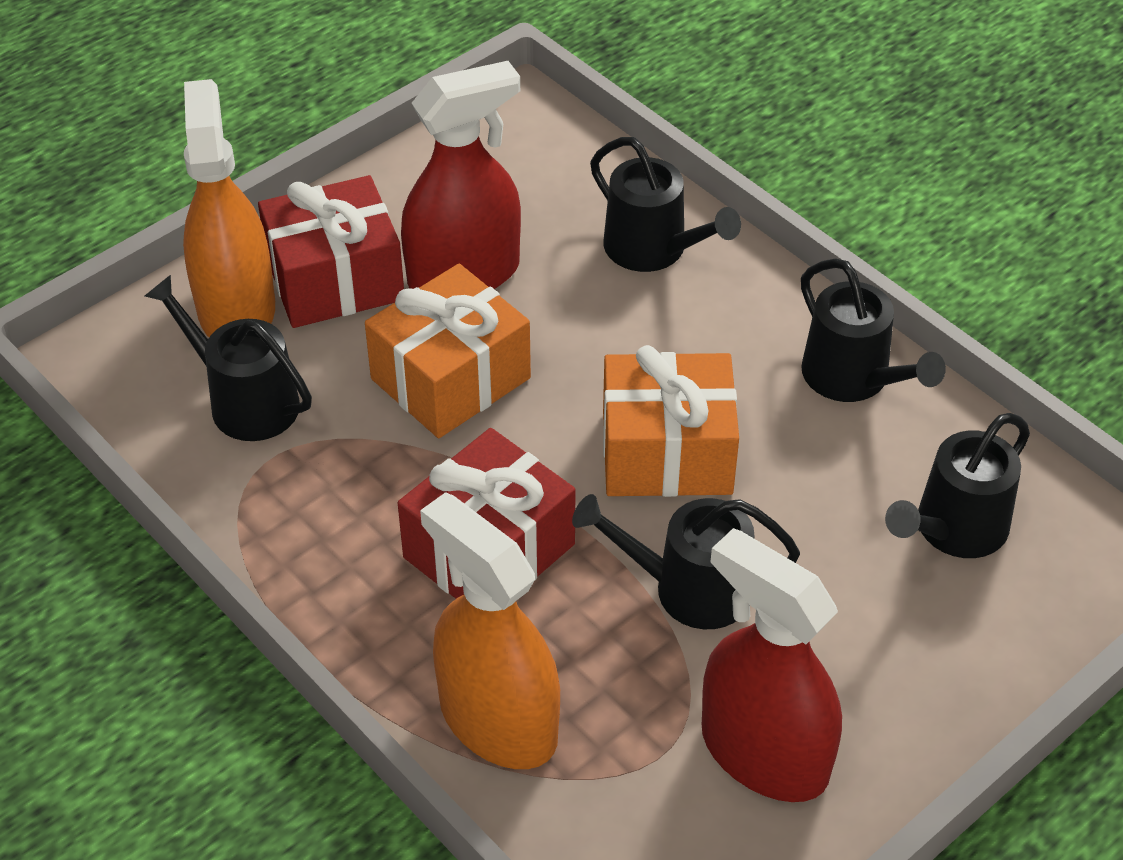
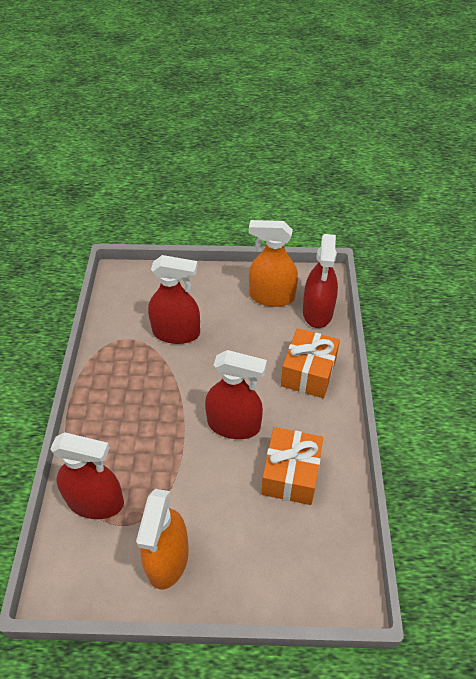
black watering can: 5 -> 0
red gift: 2 -> 0
red spray bottle: 2 -> 4

